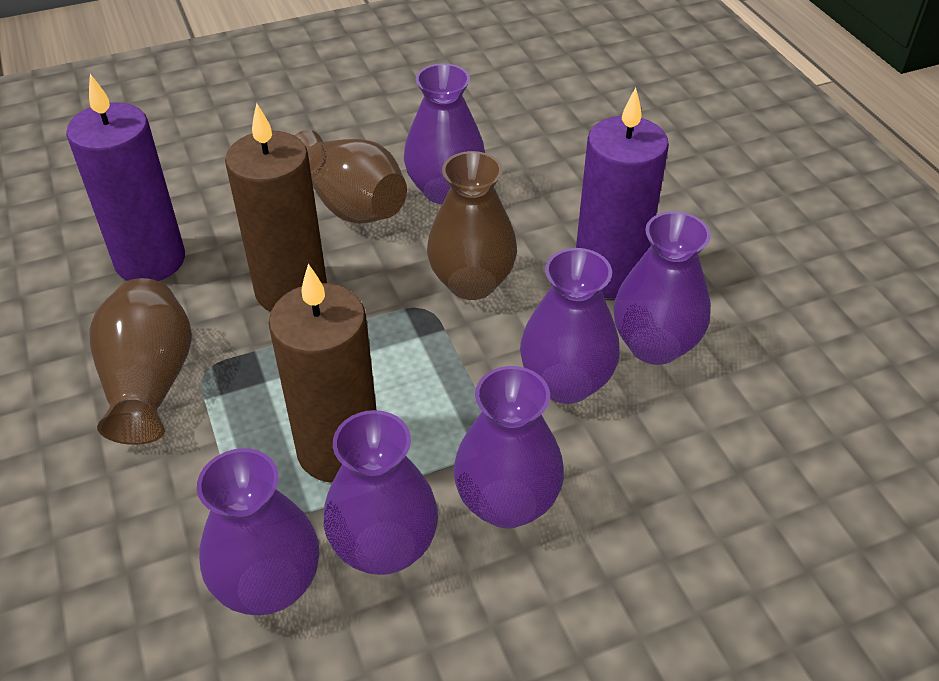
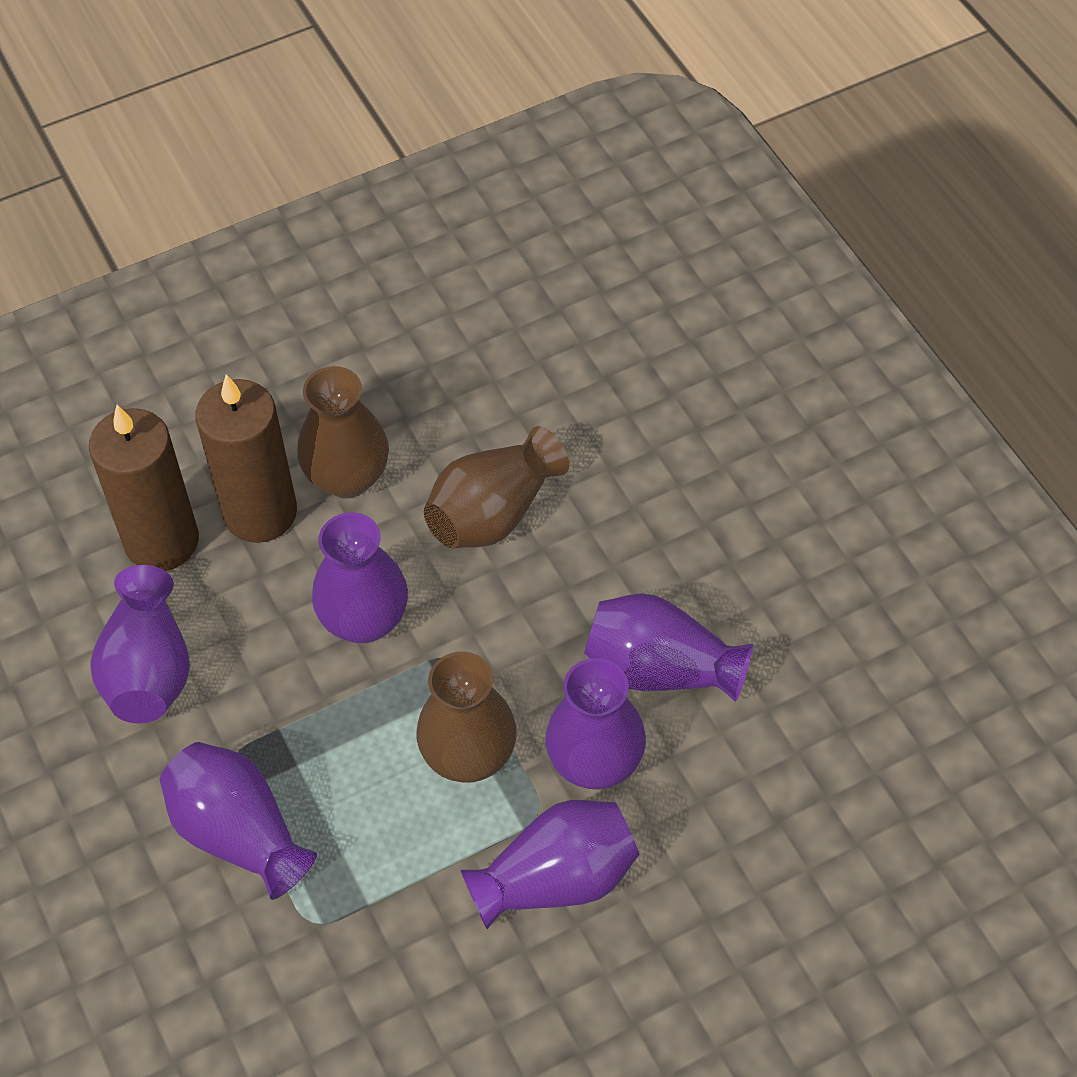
purple candle: 2 -> 0

